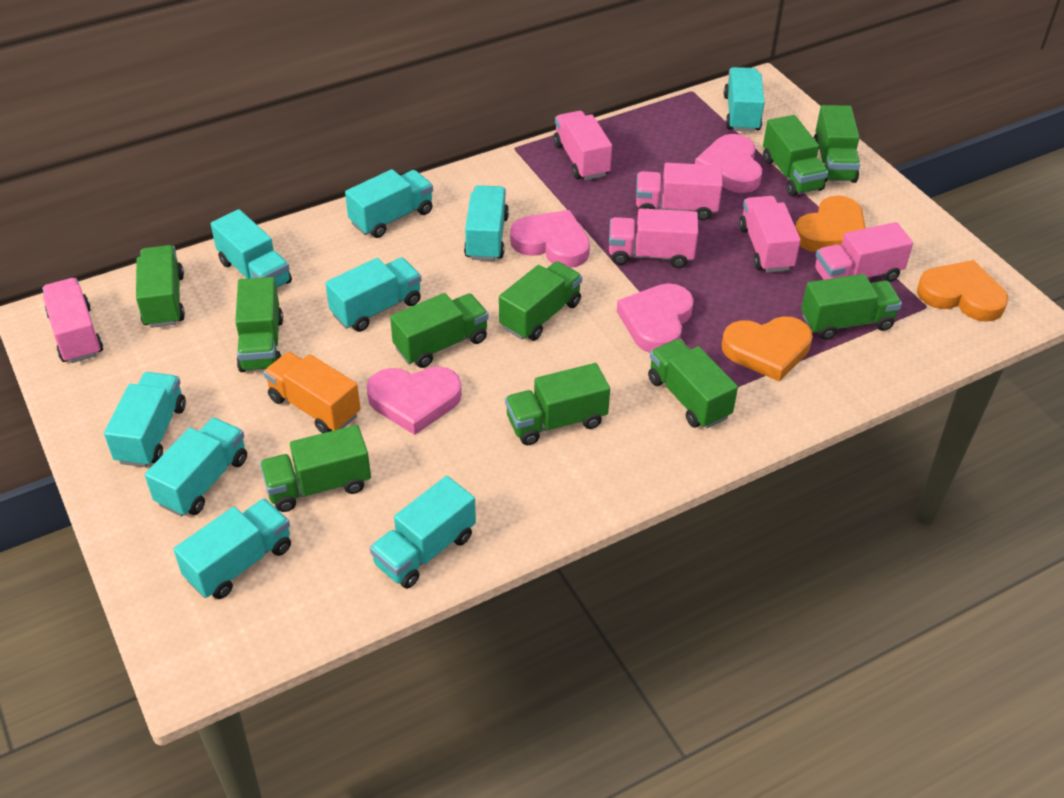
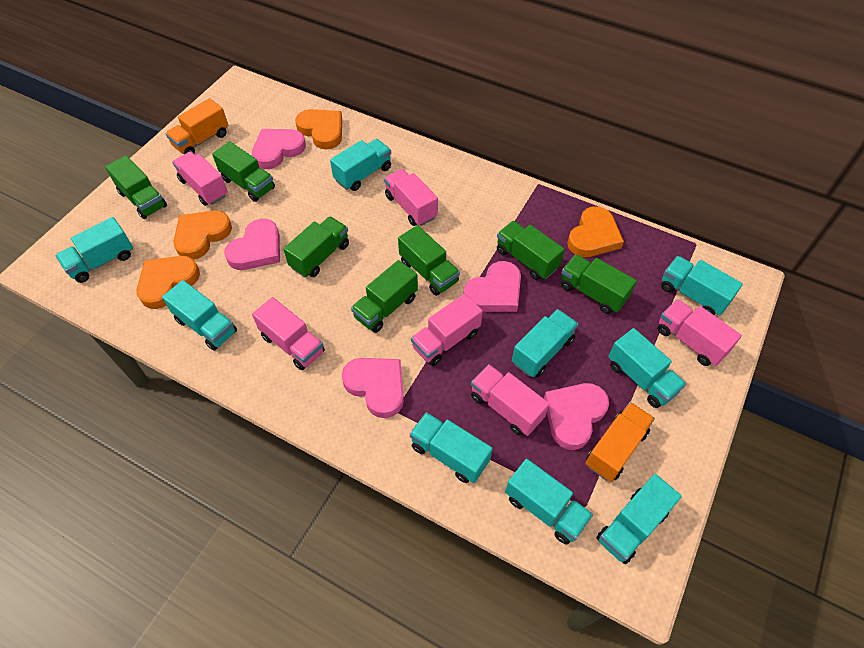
green truck: 10 -> 7
orange heart: 3 -> 4
orange truck: 1 -> 2
pink heart: 4 -> 5

